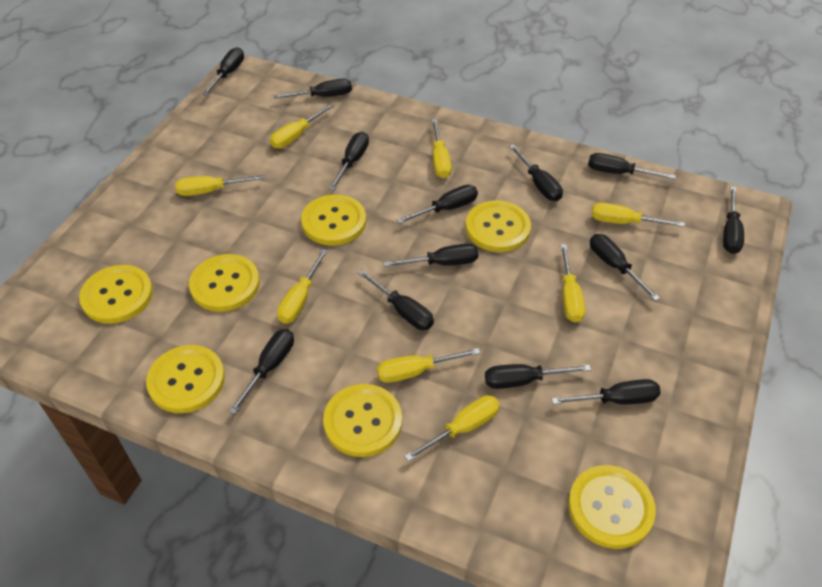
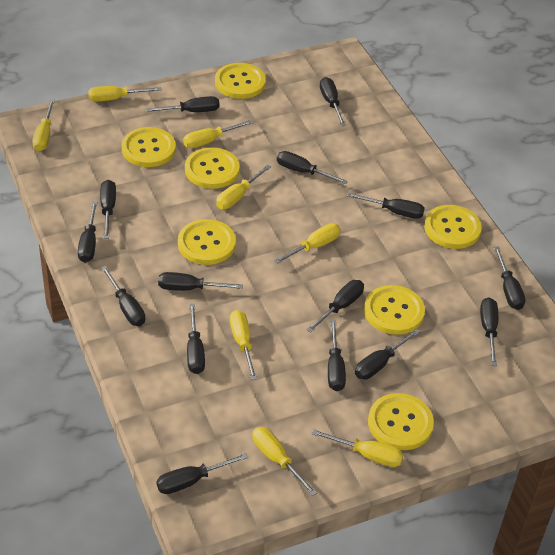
black screwdriver: 13 -> 15

